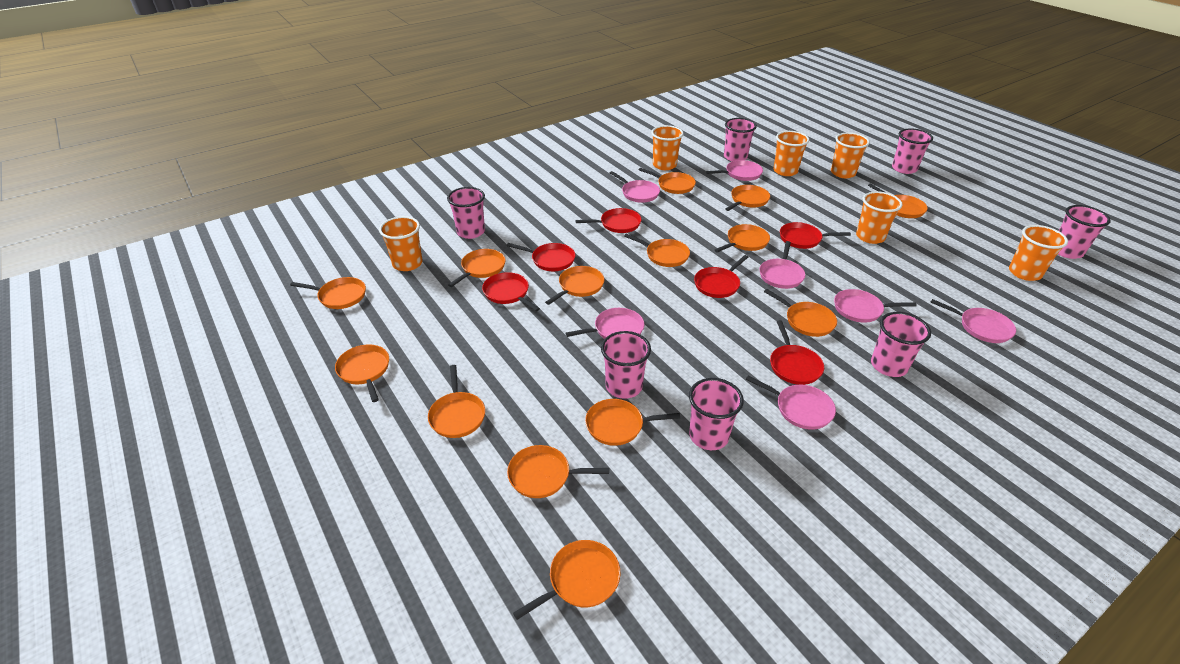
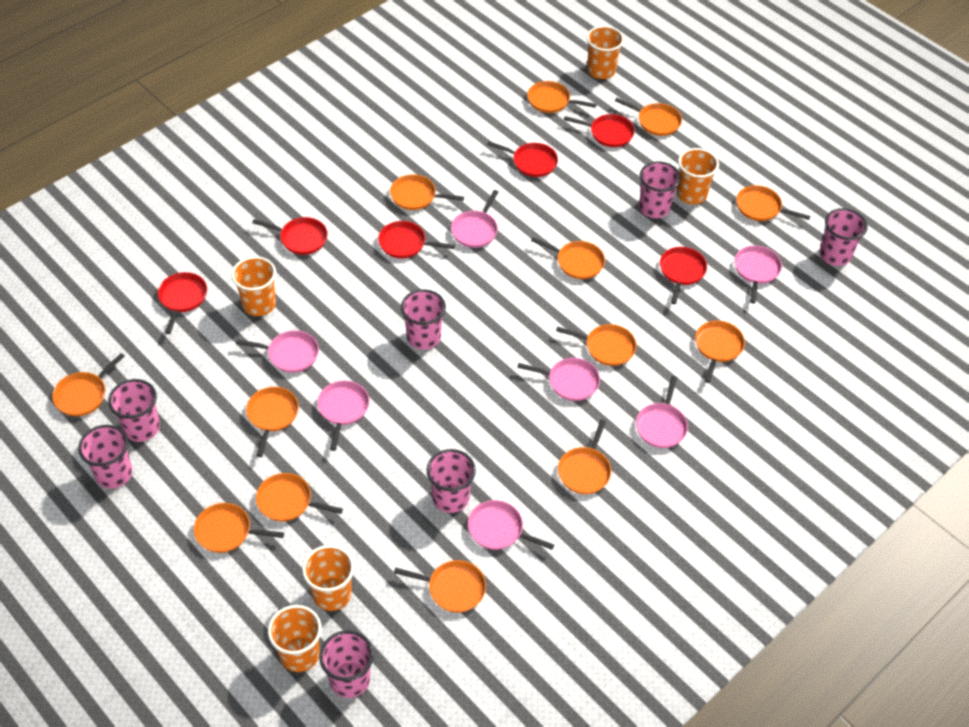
orange cup: 6 -> 5
orange pan: 14 -> 13

